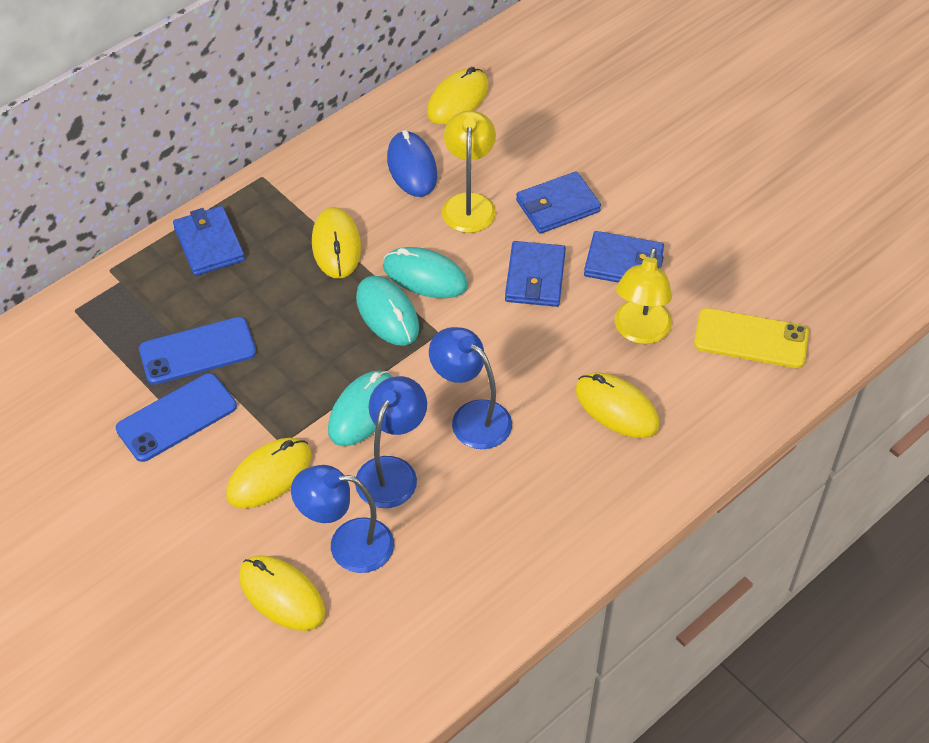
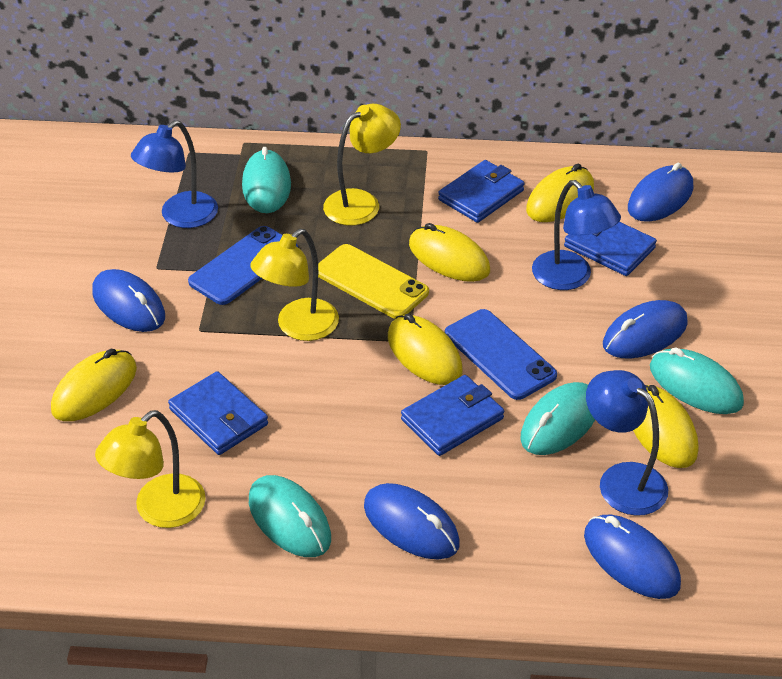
blue mouse: 1 -> 5
turquoise mouse: 3 -> 4
yellow lamp: 2 -> 3

